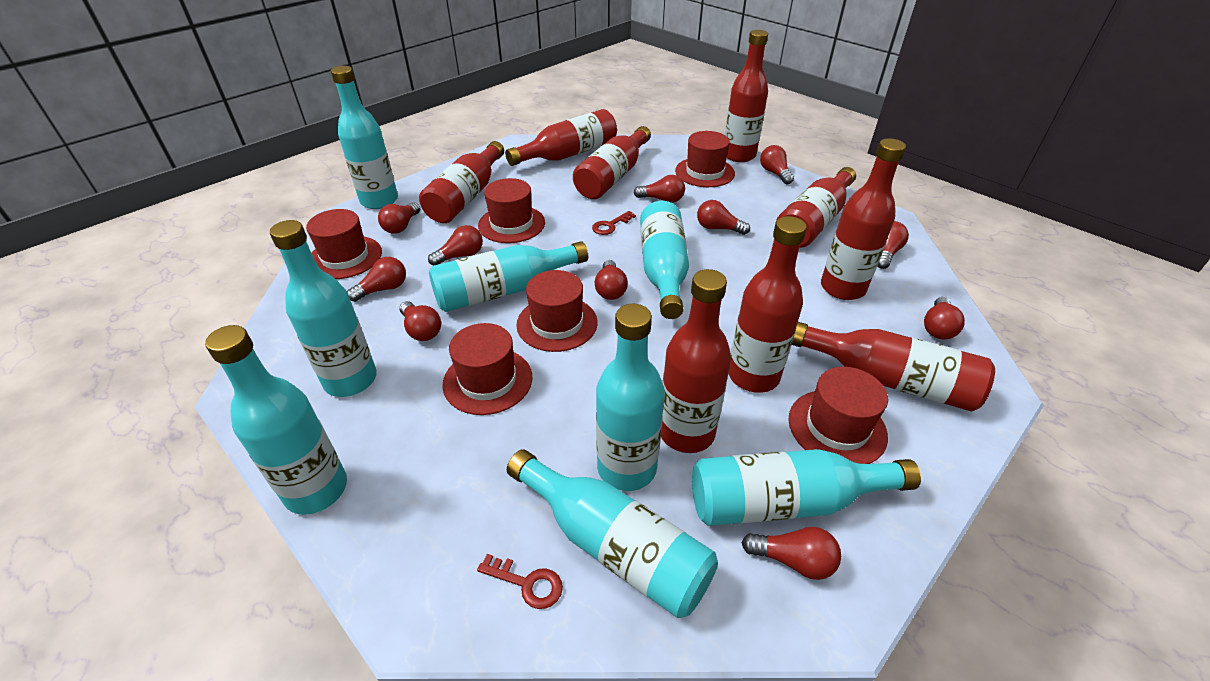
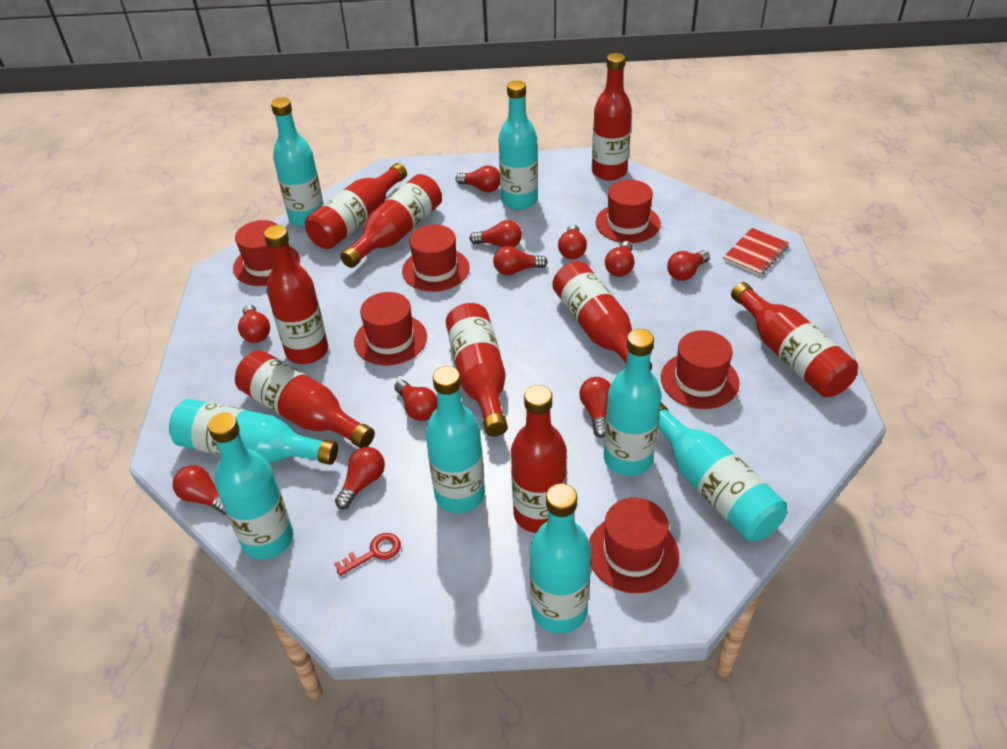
red key: 2 -> 1
red notebook: 0 -> 1

